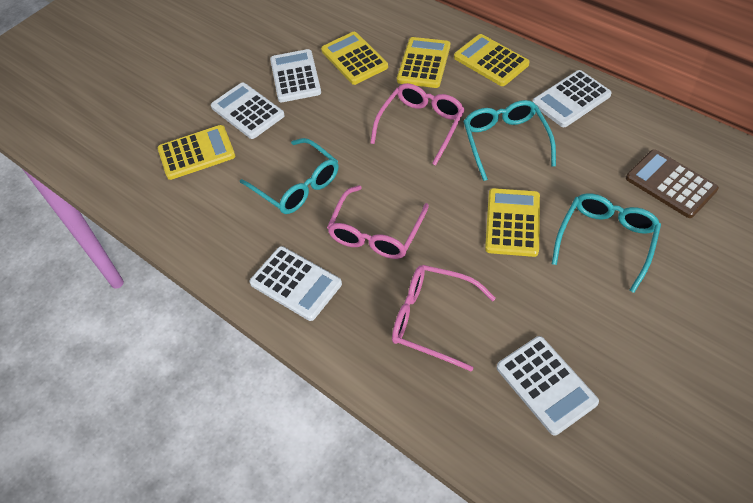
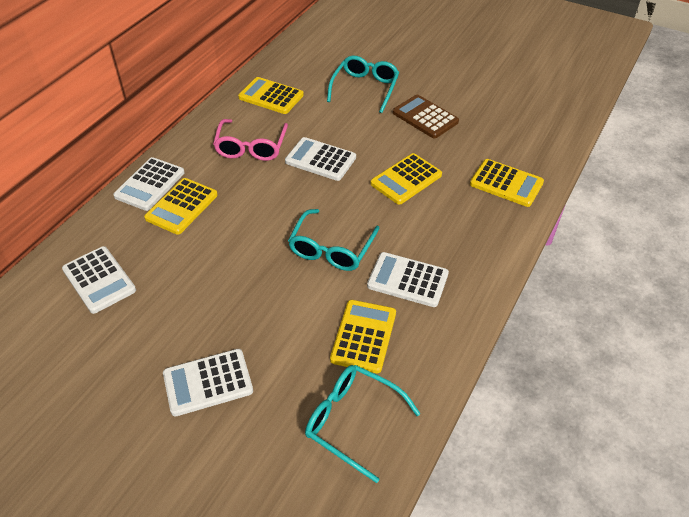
pink glasses: 3 -> 1

